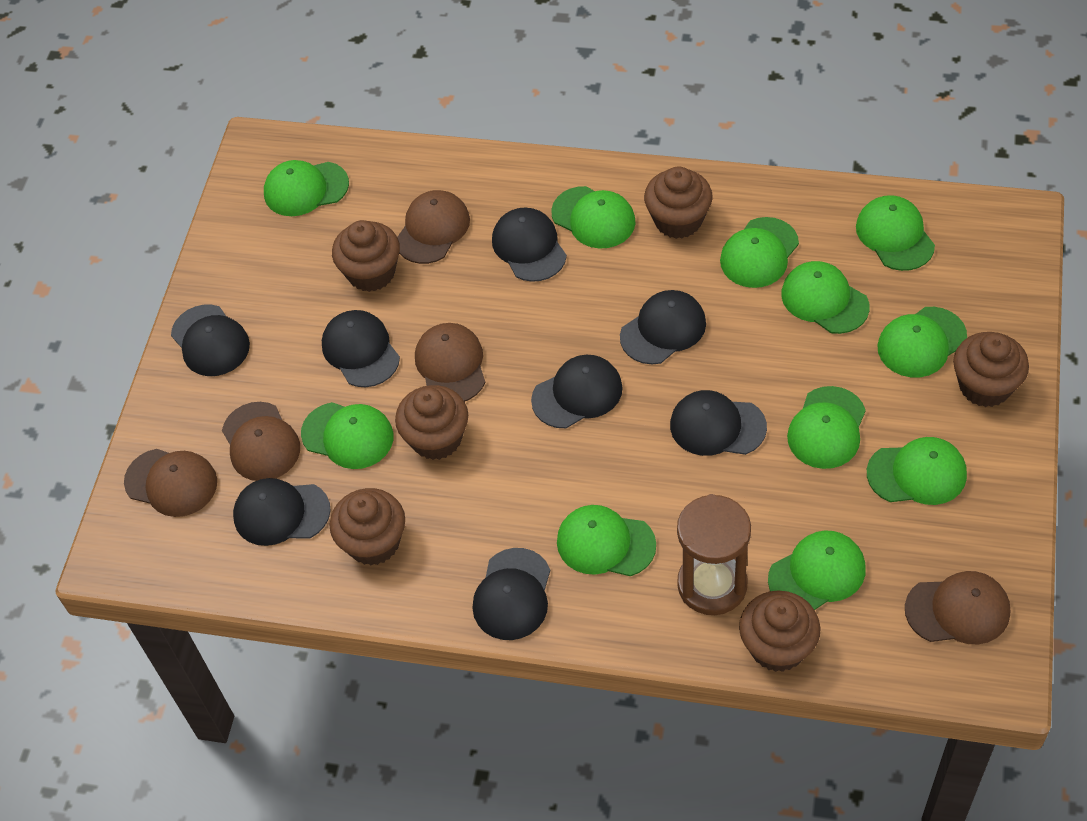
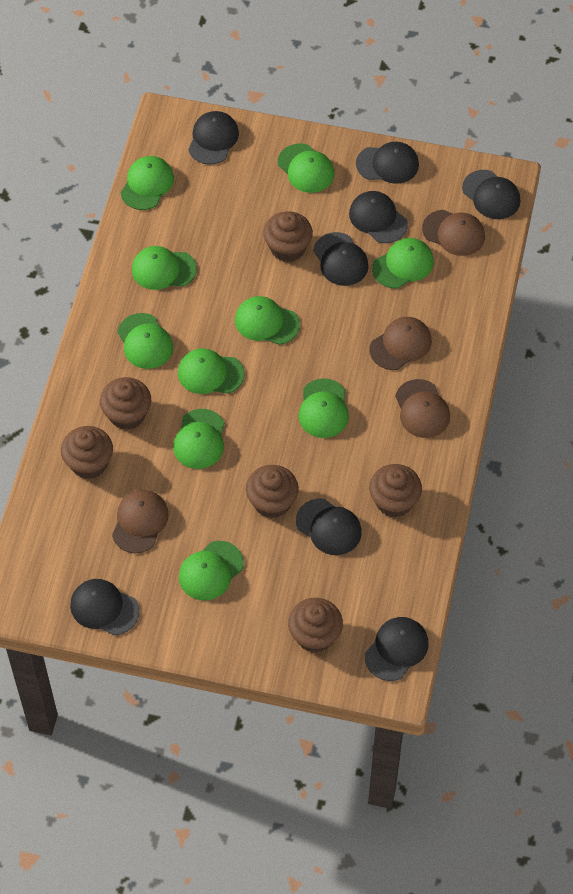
brown cap: 5 -> 4
brown hourglass: 1 -> 0
green cap: 11 -> 10

